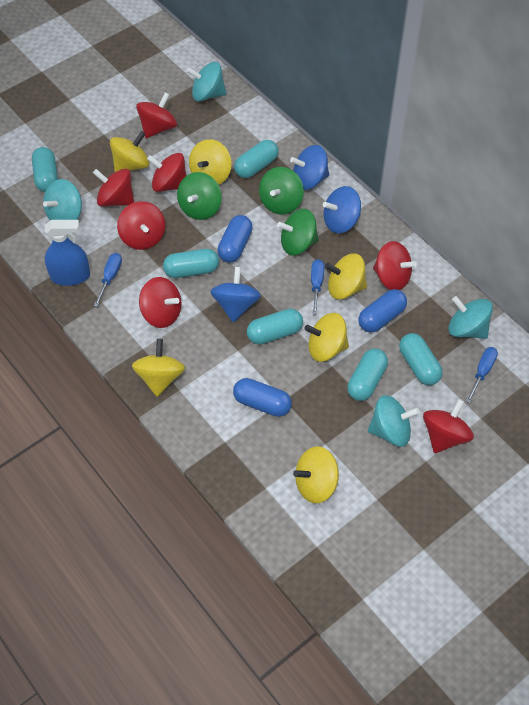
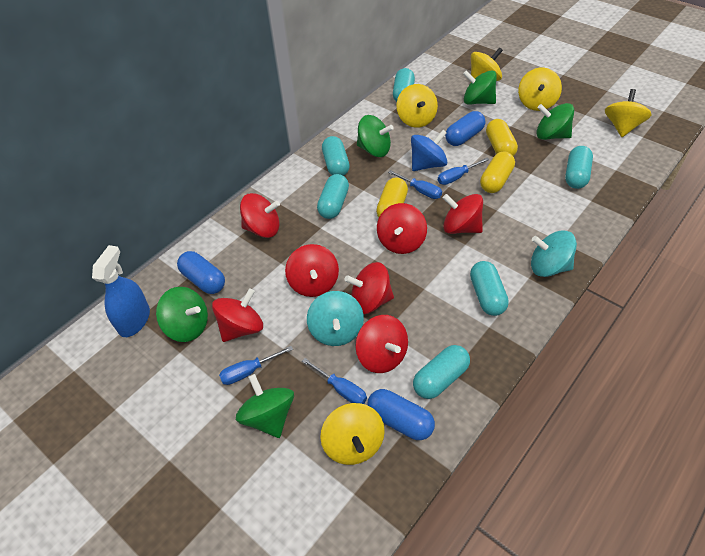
blue screwdriver: 3 -> 4
blue spinning top: 3 -> 1
green spinning top: 3 -> 5
turquoise spinning top: 4 -> 2
yellow capsule: 0 -> 3
yellow spinning top: 6 -> 5

